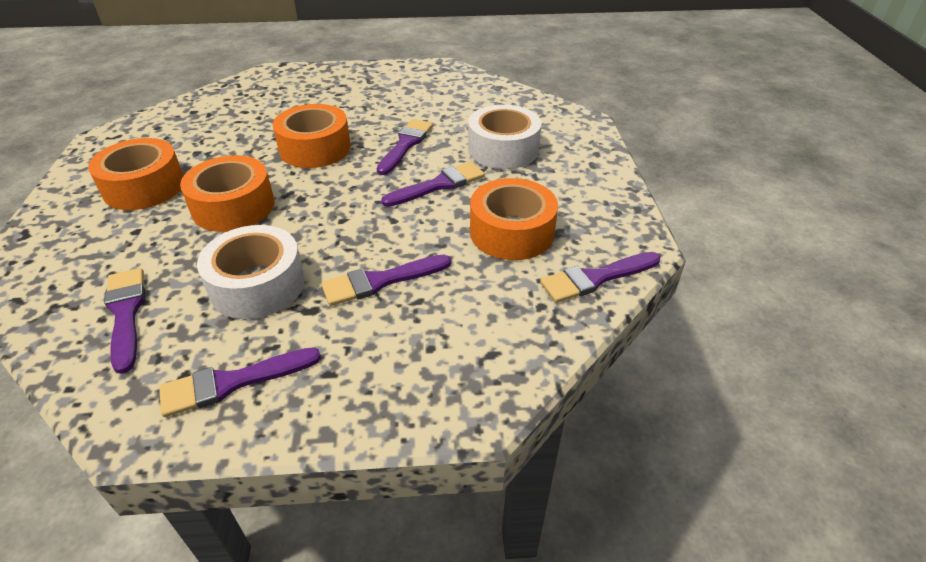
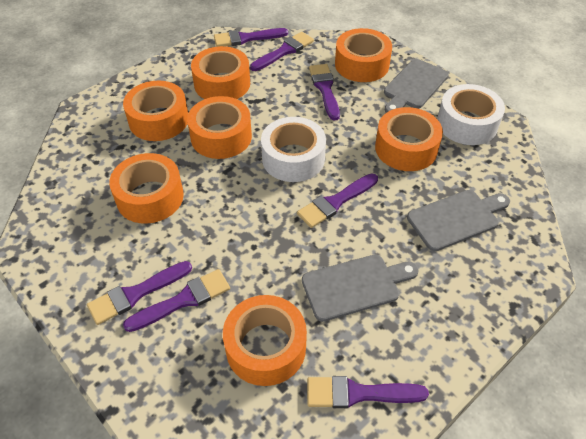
grey cutting board: 0 -> 3
orange tape: 4 -> 7
purple brush: 6 -> 7

